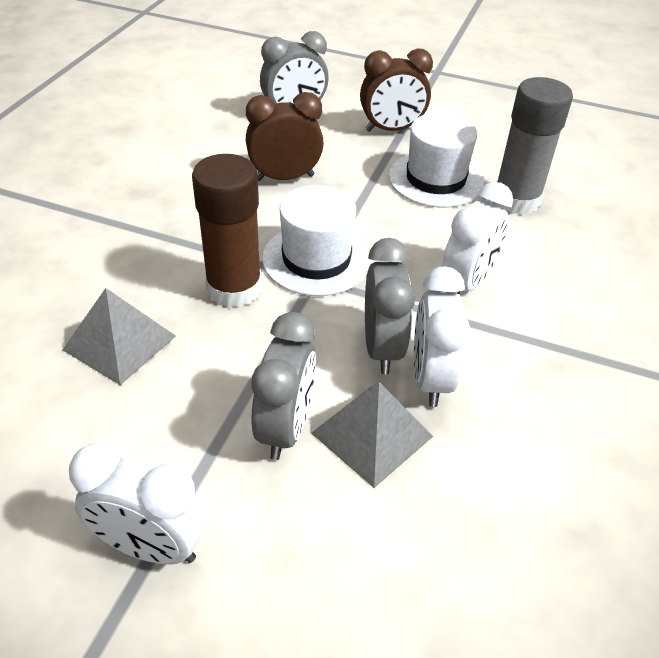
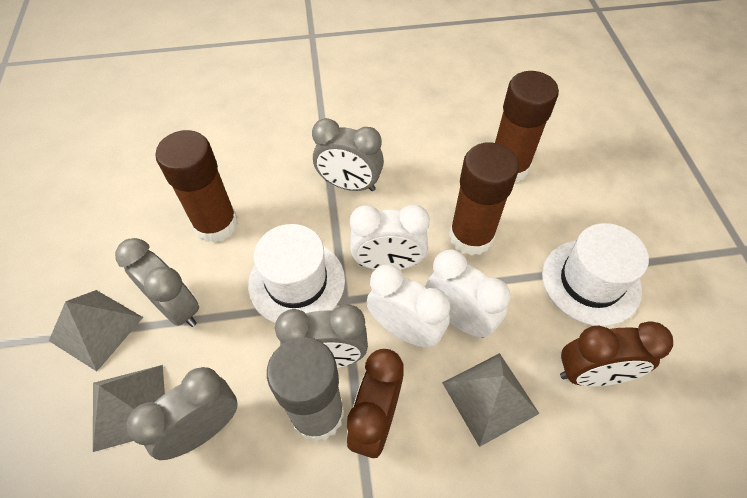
brown glue stick: 1 -> 3
grey clock: 3 -> 4
grey pyramid: 2 -> 3

